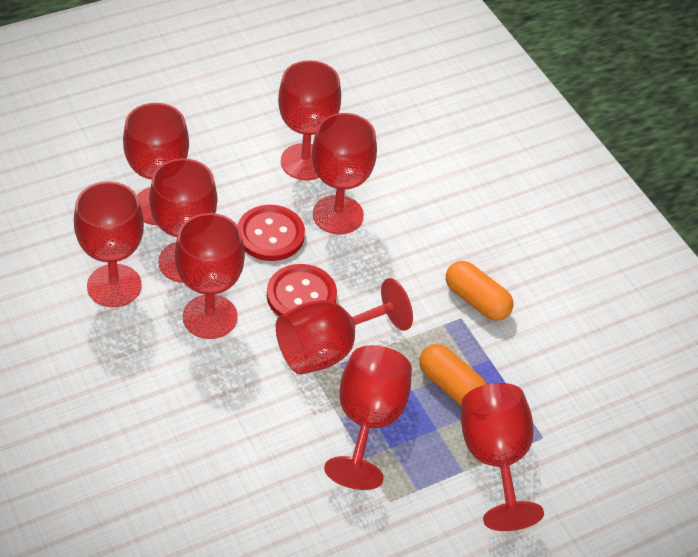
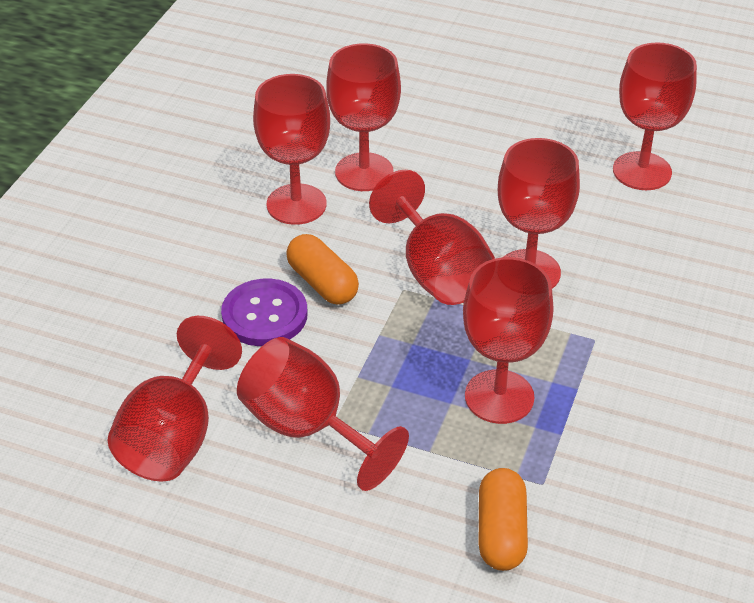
purple button: 0 -> 1
red button: 2 -> 0
red goblet: 9 -> 8

